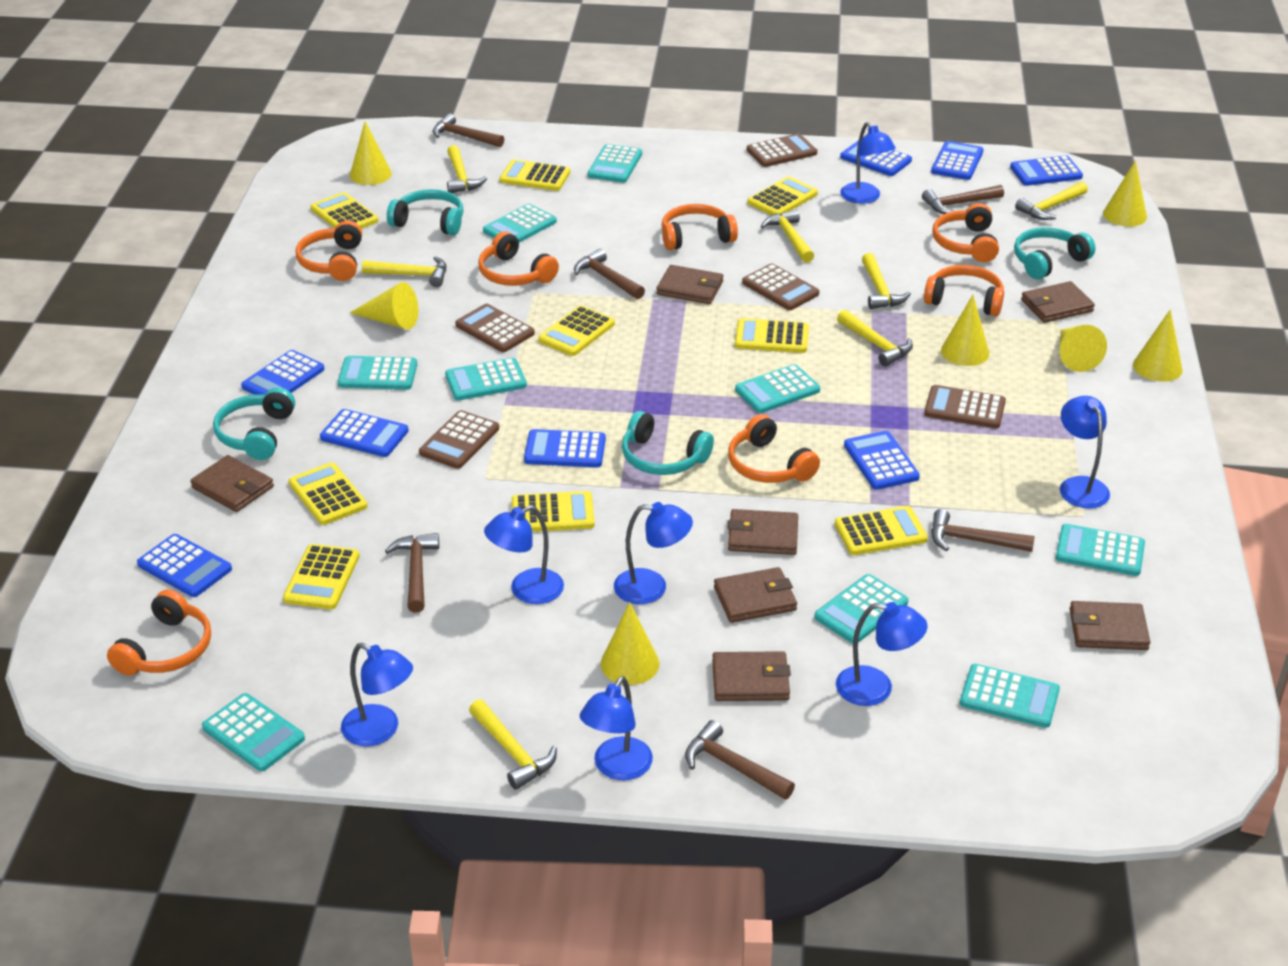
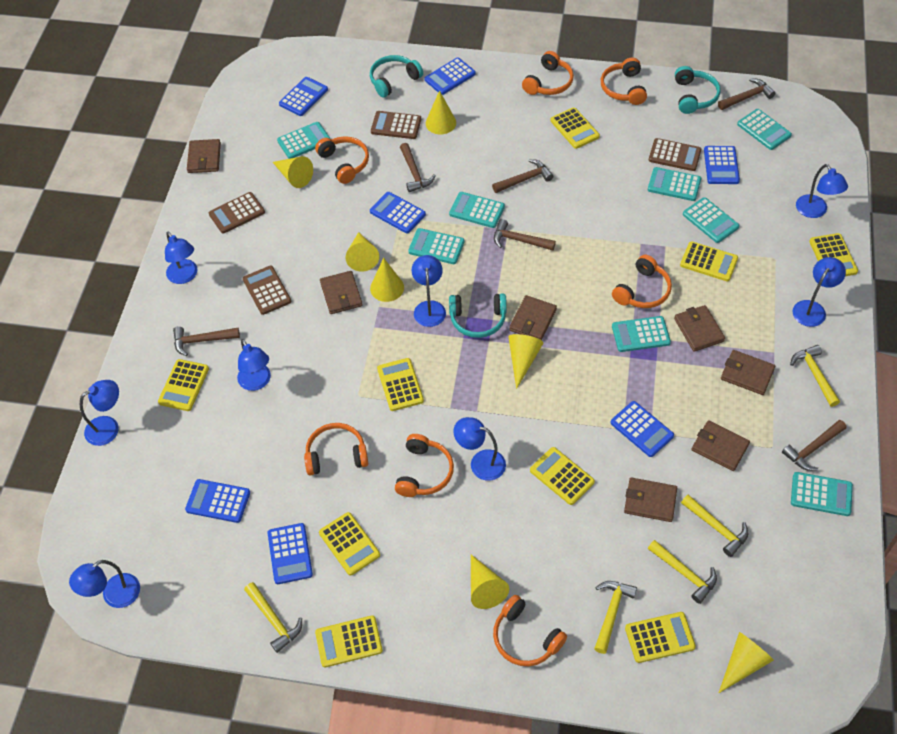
blue calculator: 8 -> 7
blue lamp: 7 -> 8
brown calculator: 5 -> 4
turquoise calculator: 9 -> 8
turquoise headphones: 4 -> 3
yellow hammer: 7 -> 5

